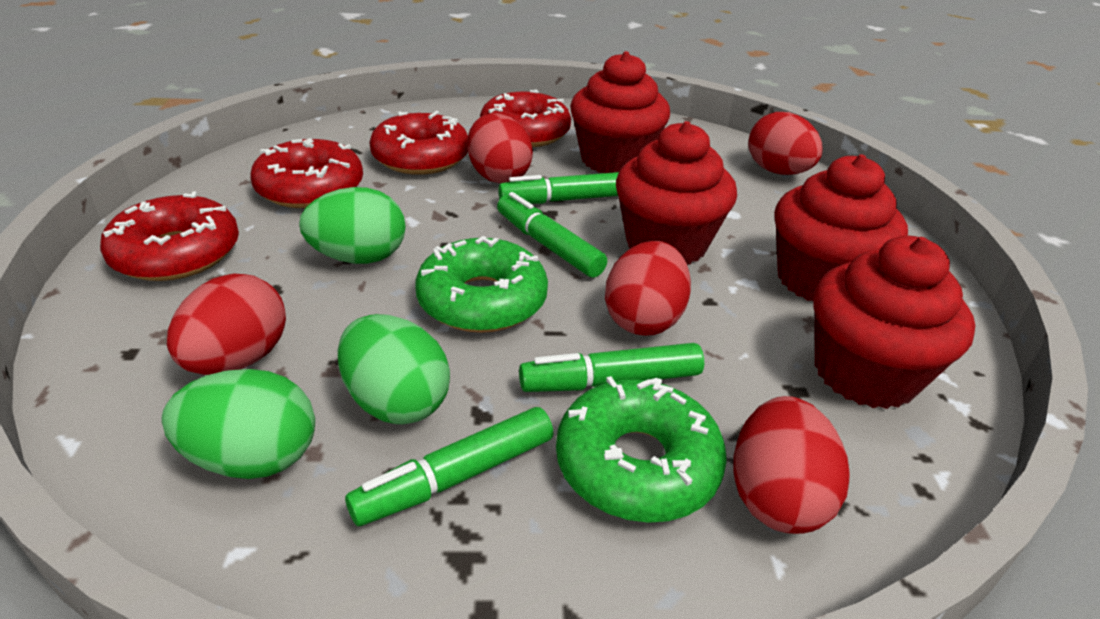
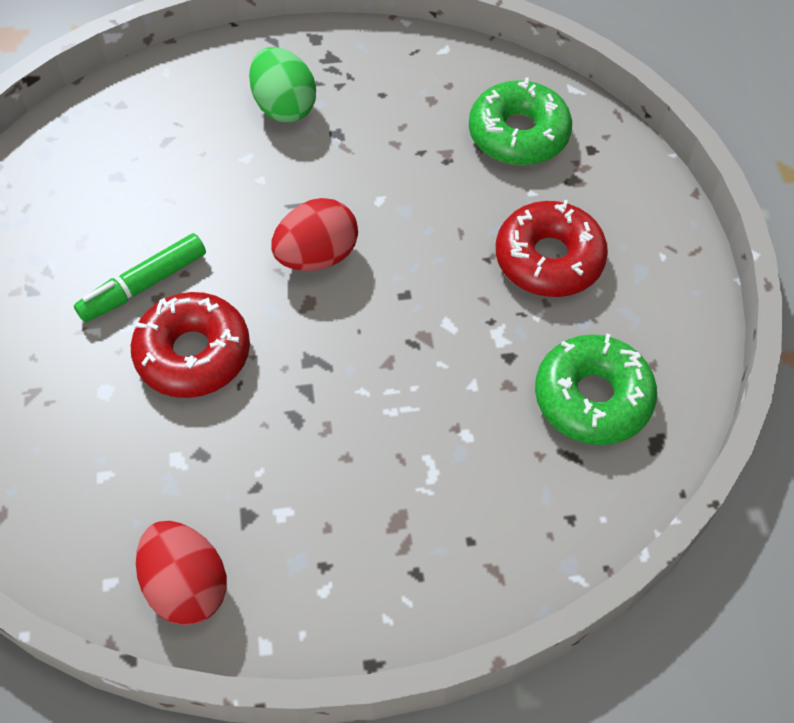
green egg: 3 -> 1
green marker: 4 -> 1
red cupcake: 4 -> 0
red donut: 4 -> 2
red egg: 5 -> 2

